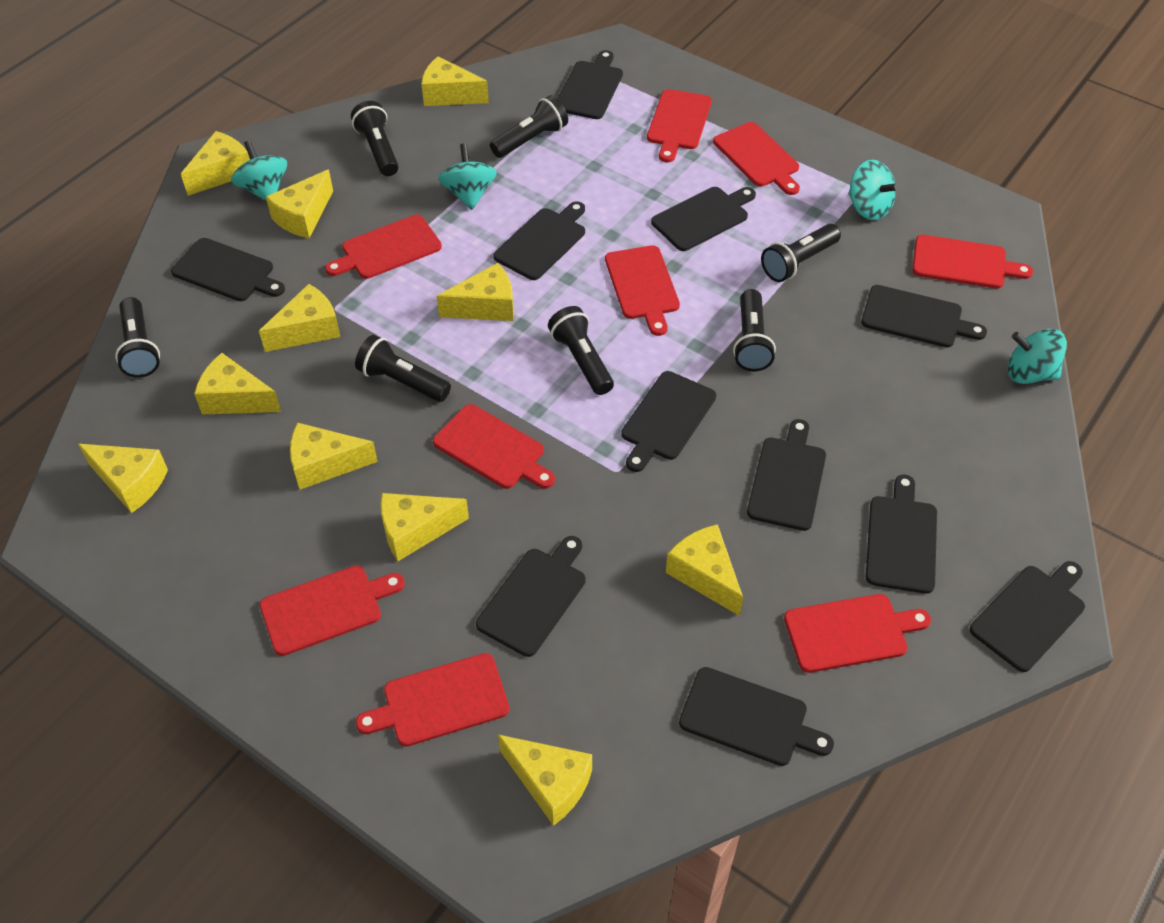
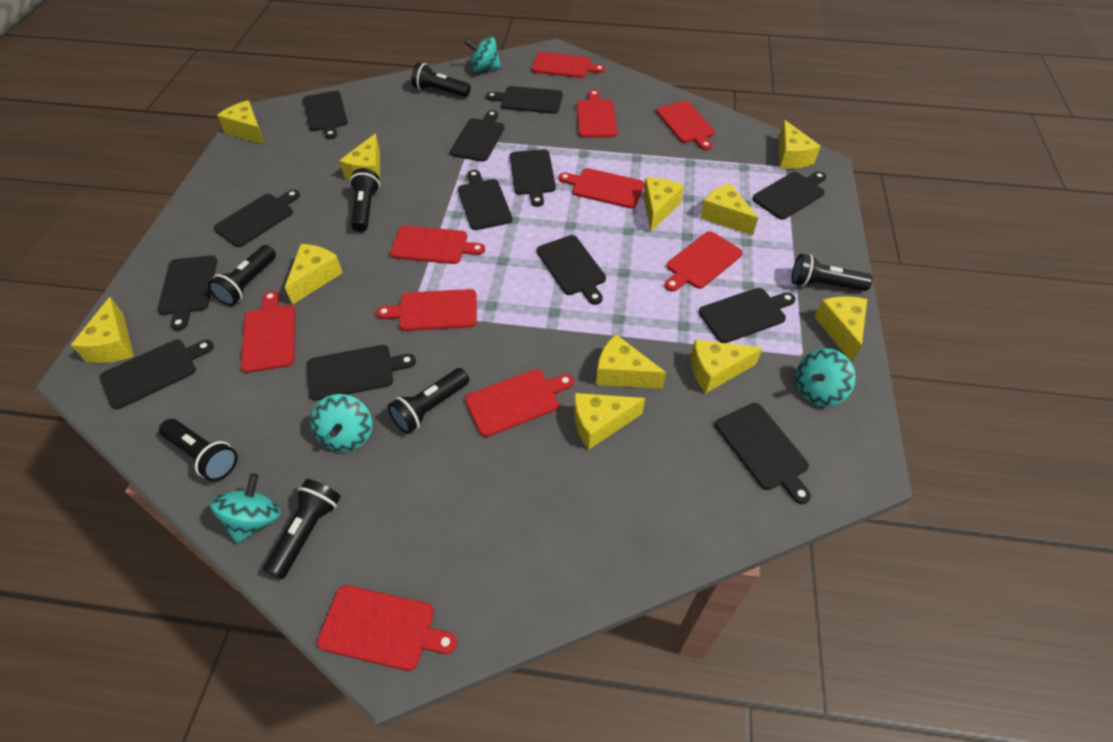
black cutting board: 11 -> 13
red cutting board: 9 -> 10

